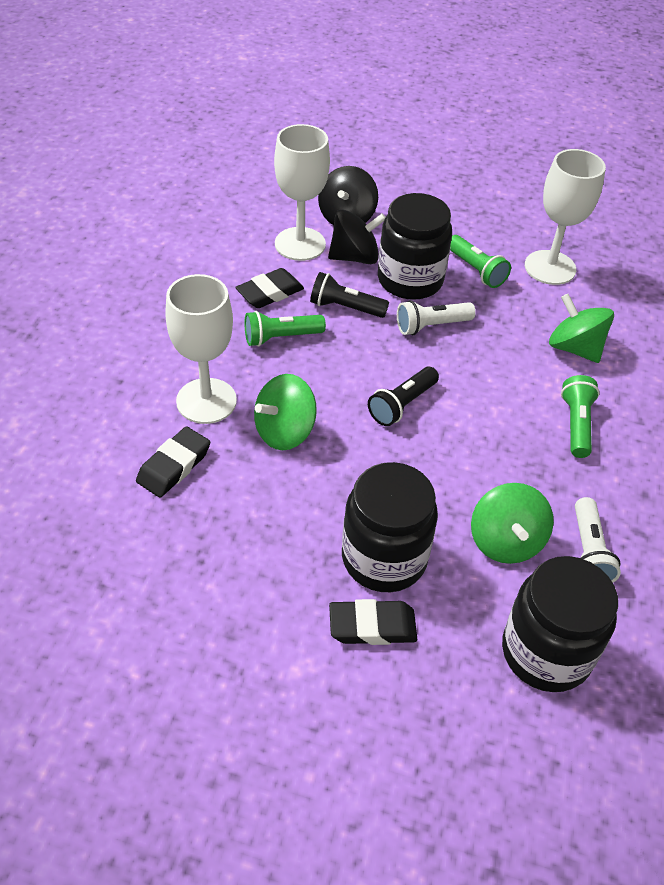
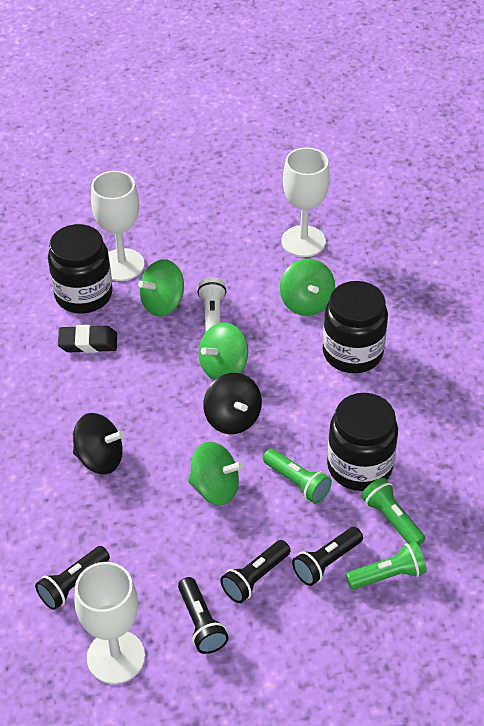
black eraser: 3 -> 1
black flashlight: 2 -> 4
green spinning top: 3 -> 4
white flashlight: 2 -> 1

